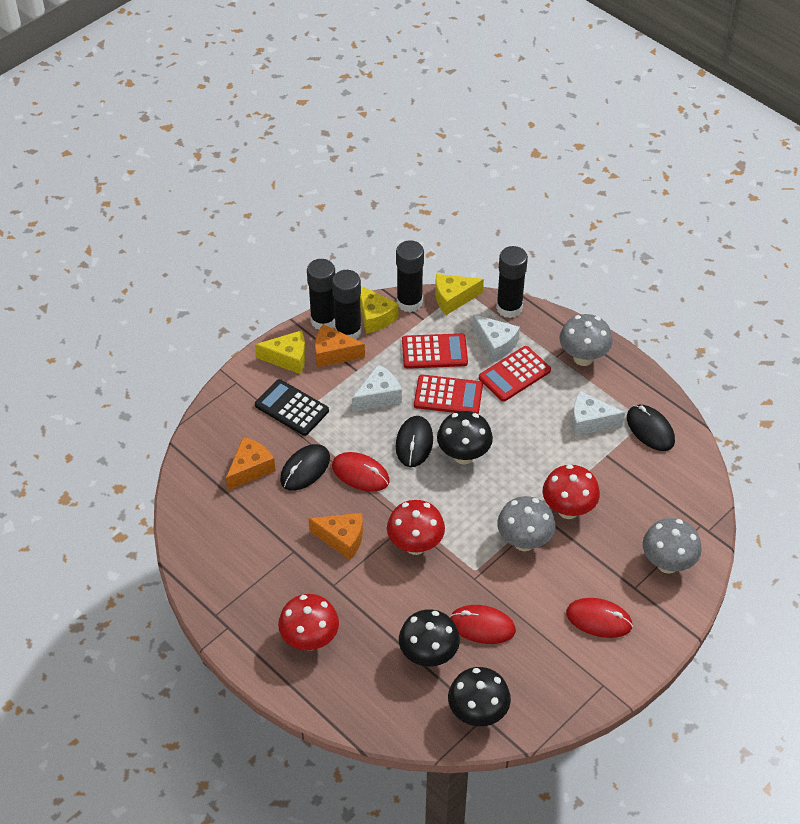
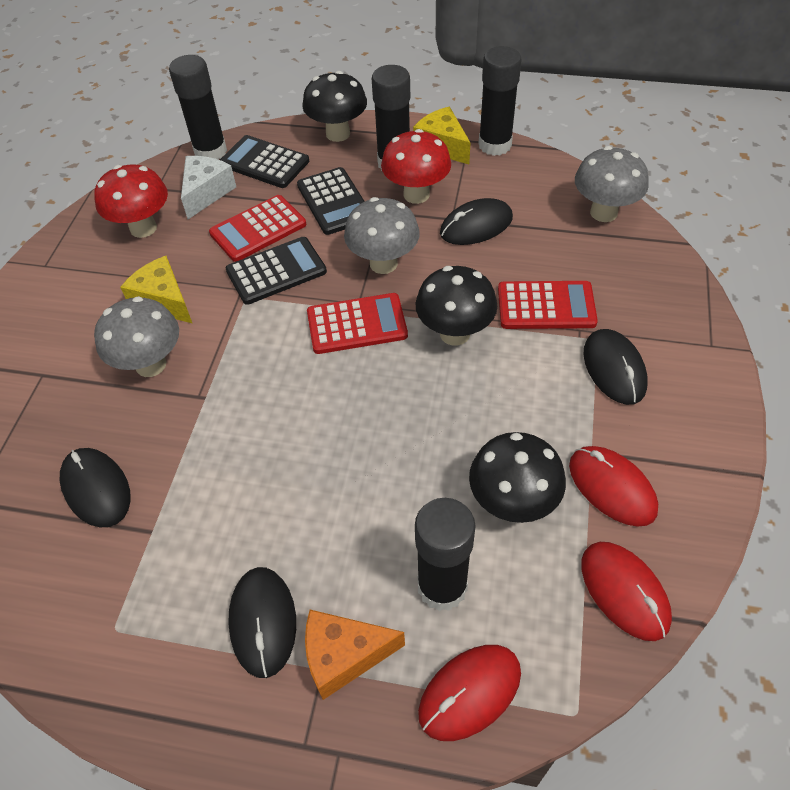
black calculator: 1 -> 3
black mouse: 3 -> 4
orange cheese: 3 -> 1
red mushroom: 3 -> 2
white cheese: 3 -> 1
yellow cheese: 3 -> 2

